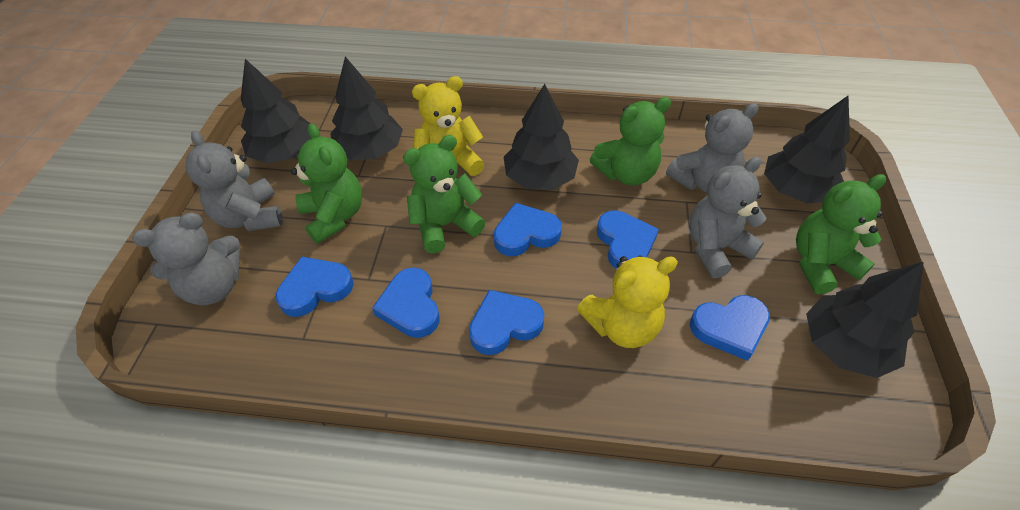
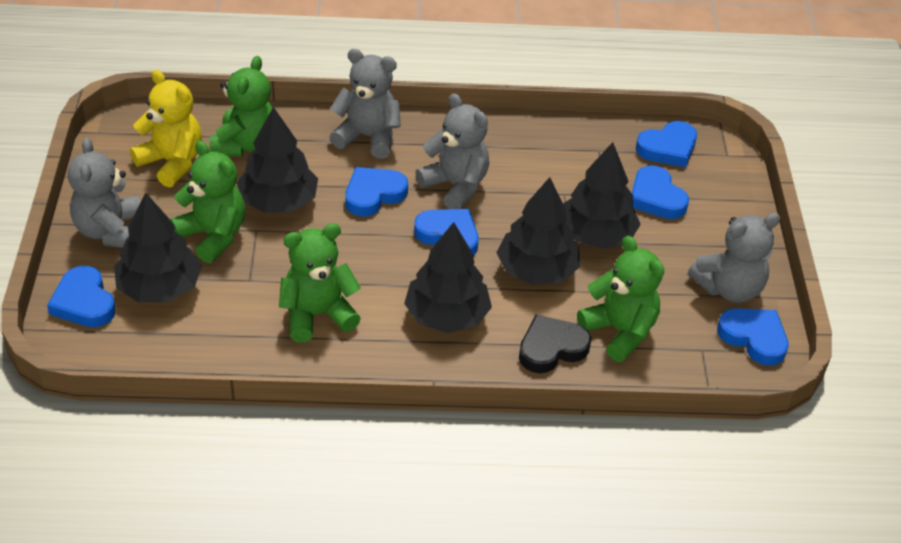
black heart: 0 -> 1
yellow teddy bear: 2 -> 1

